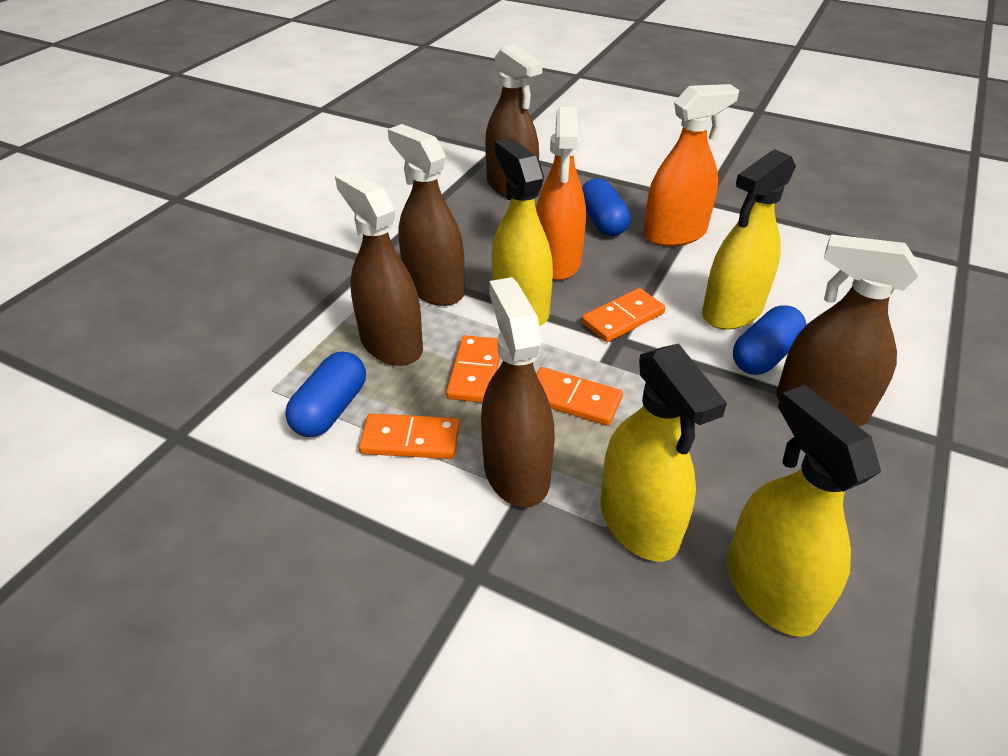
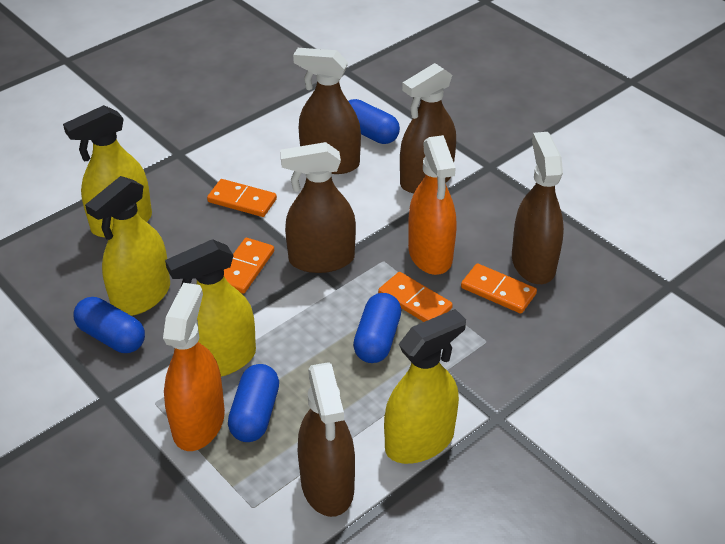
blue capsule: 3 -> 4

